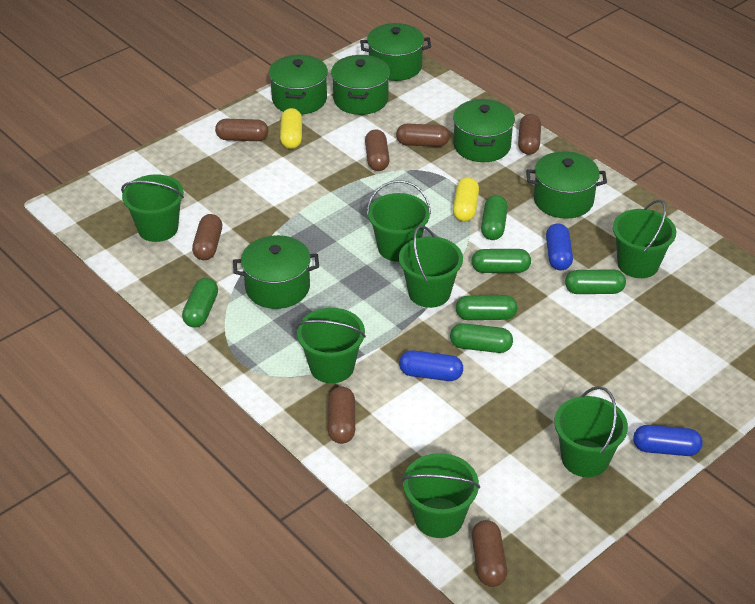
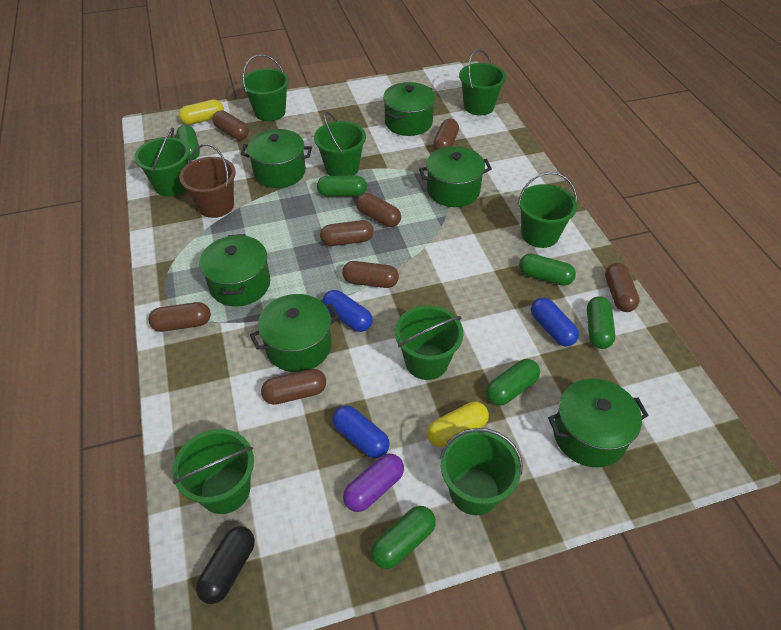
black capsule: 0 -> 1
brown bucket: 0 -> 1
brown capsule: 7 -> 8
green bucket: 7 -> 8
purple capsule: 0 -> 1

